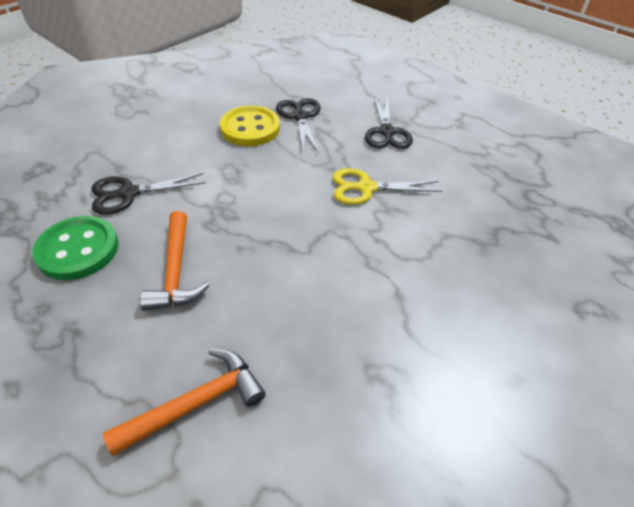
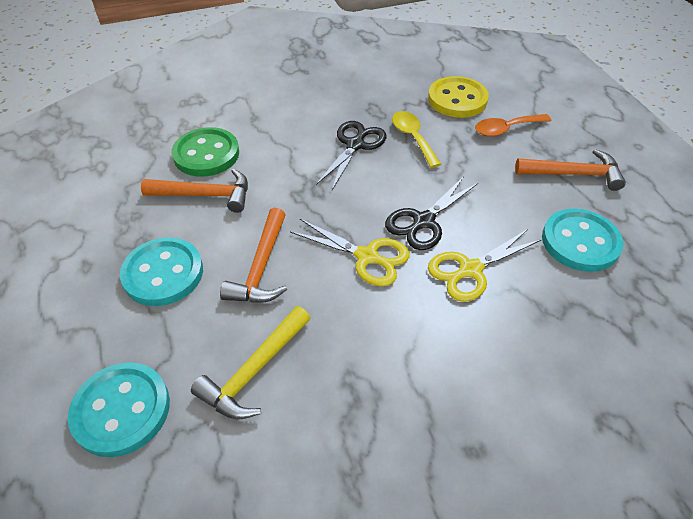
black scissors: 3 -> 2
orange hammer: 2 -> 3
orange spoon: 0 -> 1
turquoise button: 0 -> 3
yellow hammer: 0 -> 1
yellow scissors: 1 -> 2
yellow spoon: 0 -> 1

